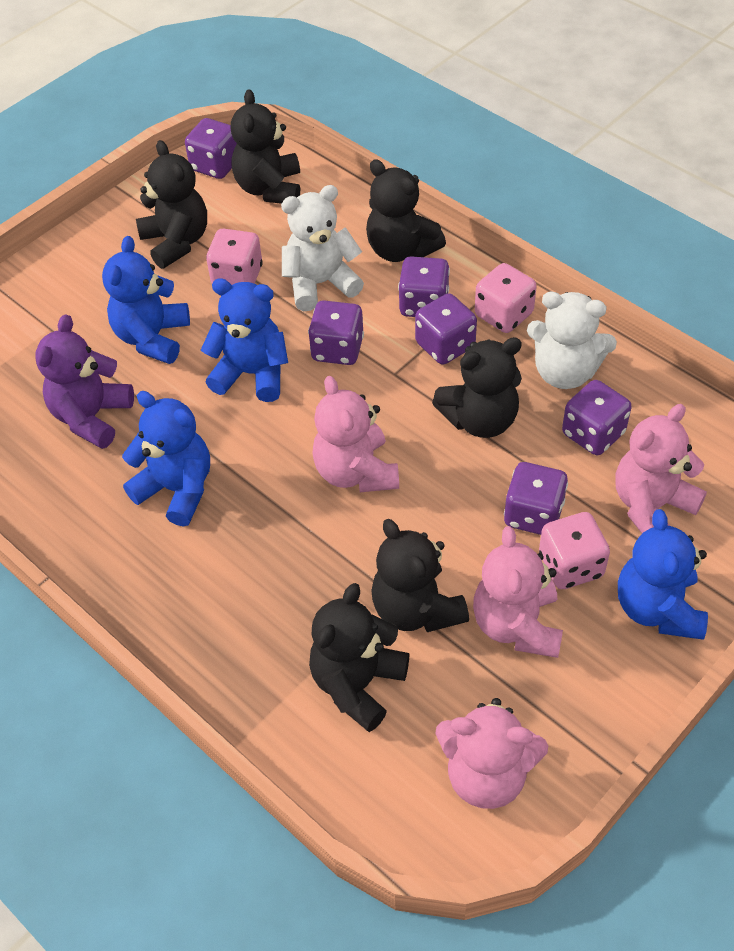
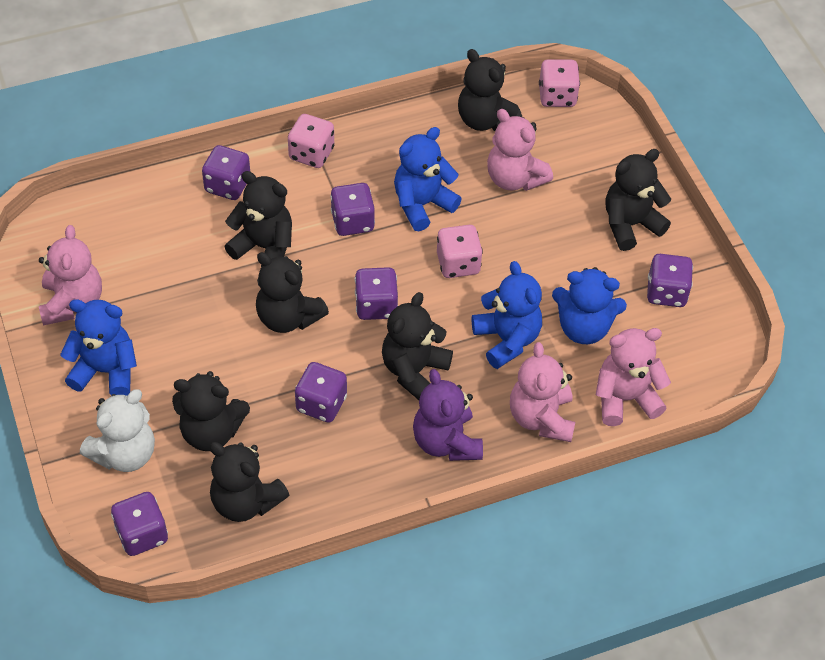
black teddy bear: 6 -> 7
white teddy bear: 2 -> 1

